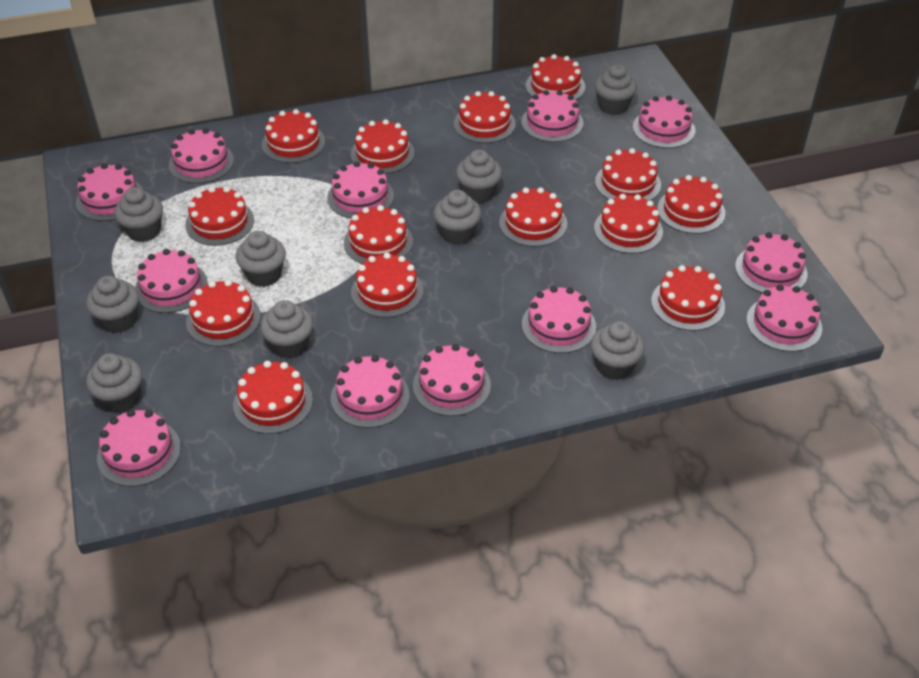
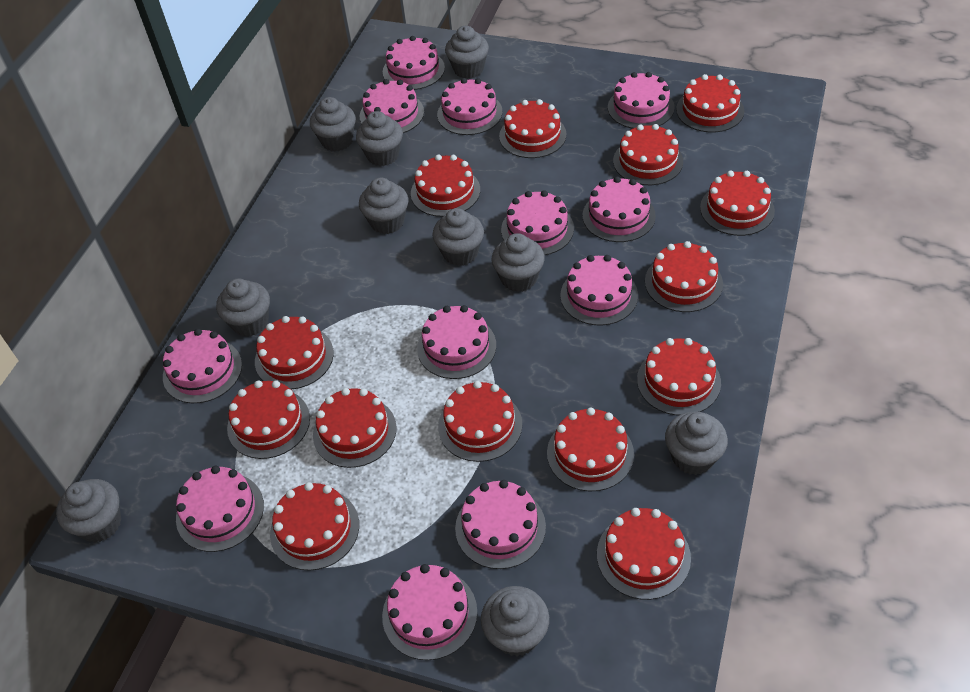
grey cupcake: 9 -> 10

